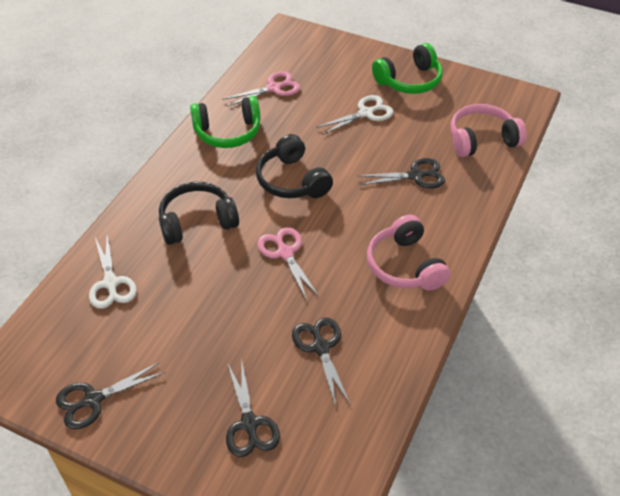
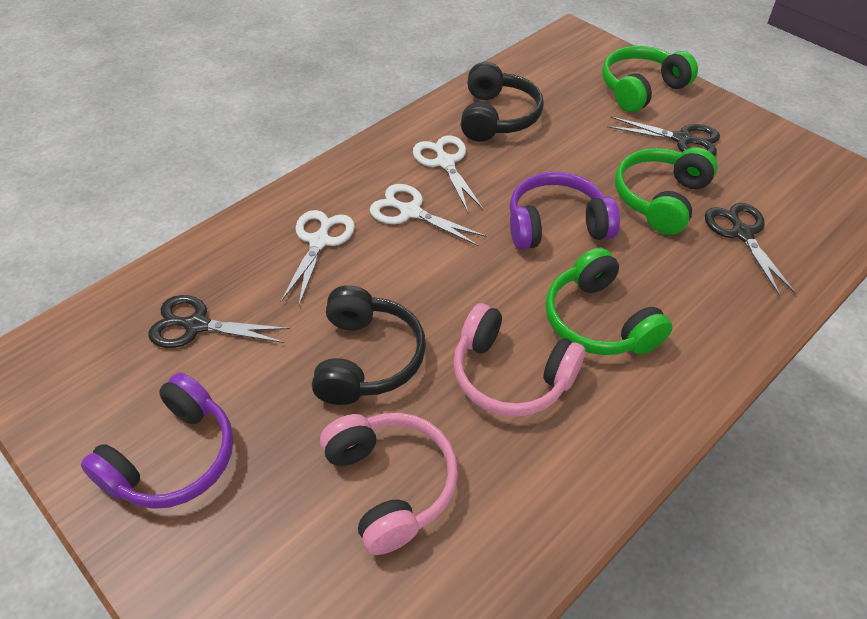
black scissors: 4 -> 3
green headphones: 2 -> 3
pink scissors: 2 -> 0
purple headphones: 0 -> 2
white scissors: 2 -> 3

